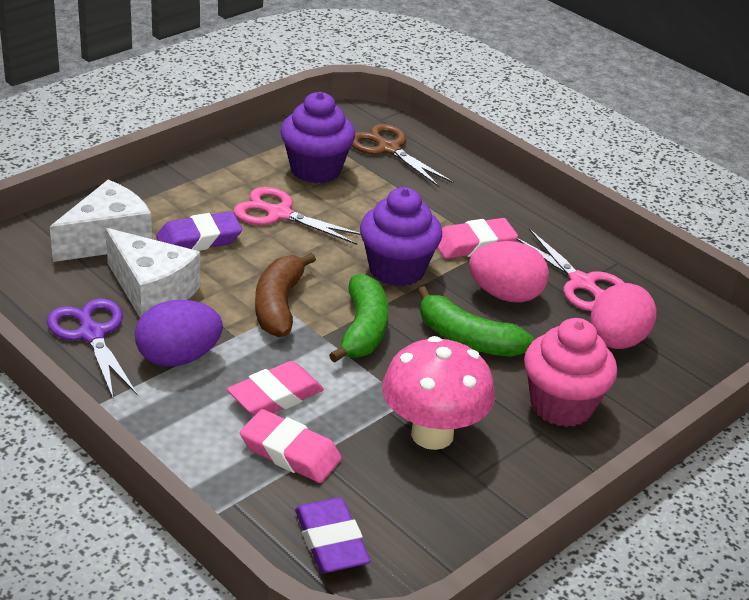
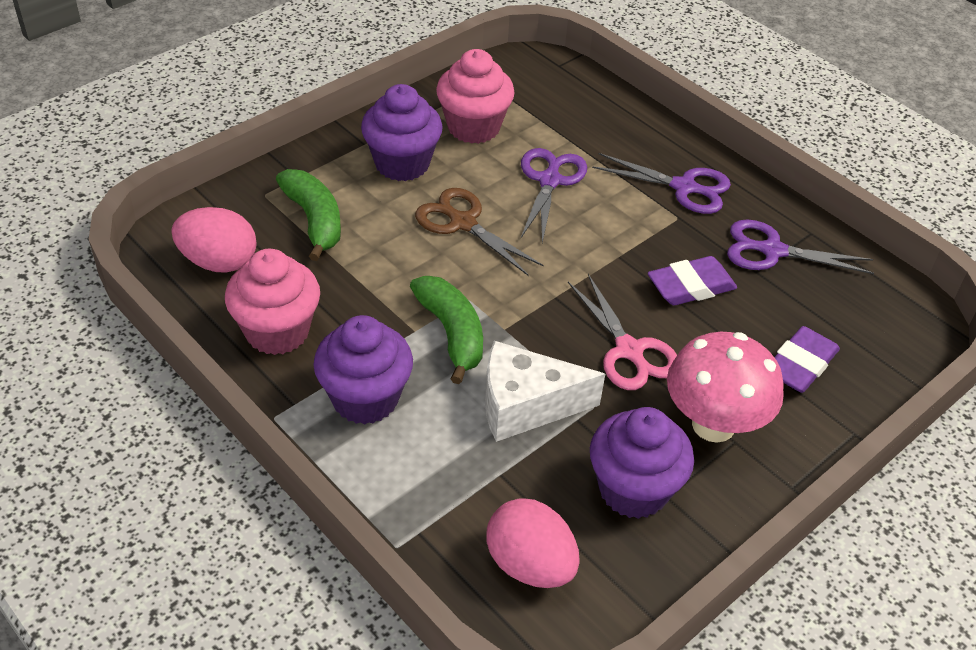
brown banana: 1 -> 0
pink cupcake: 1 -> 2
pink eraser: 3 -> 0
pink scissors: 2 -> 1
purple cupcake: 2 -> 3
purple egg: 1 -> 0
purple scissors: 1 -> 3
white cheese: 2 -> 1

